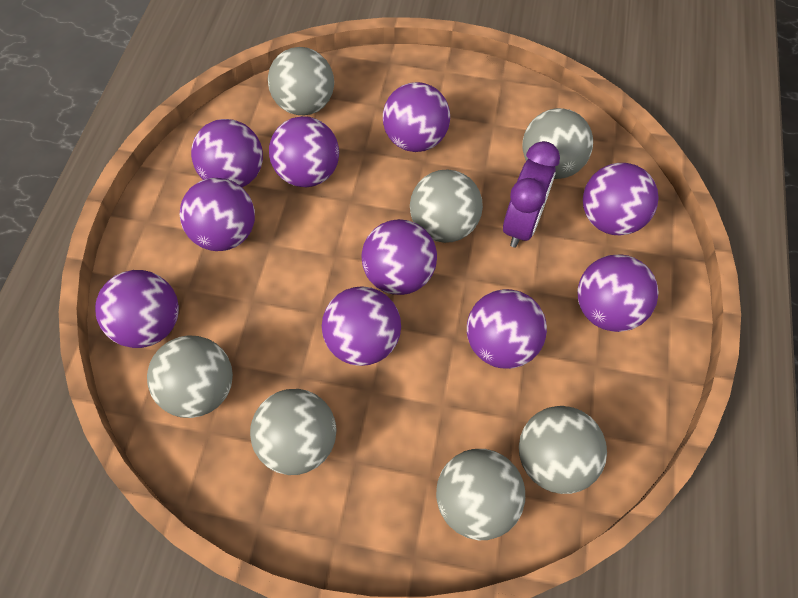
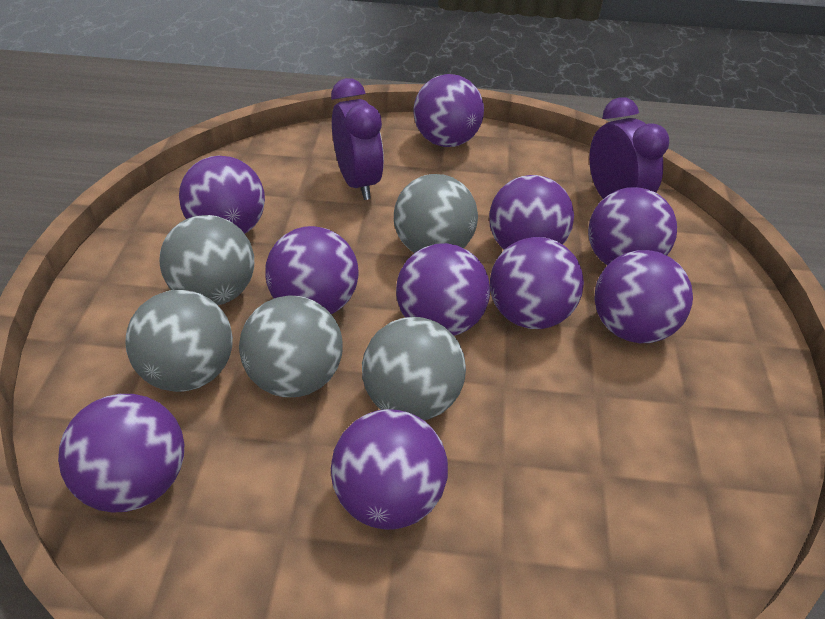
grey ball: 7 -> 5
purple clock: 1 -> 2

